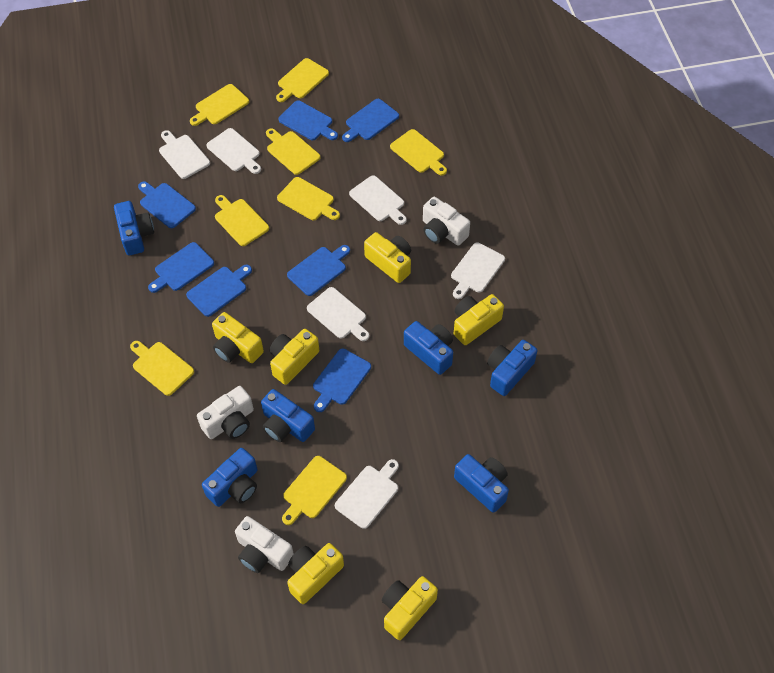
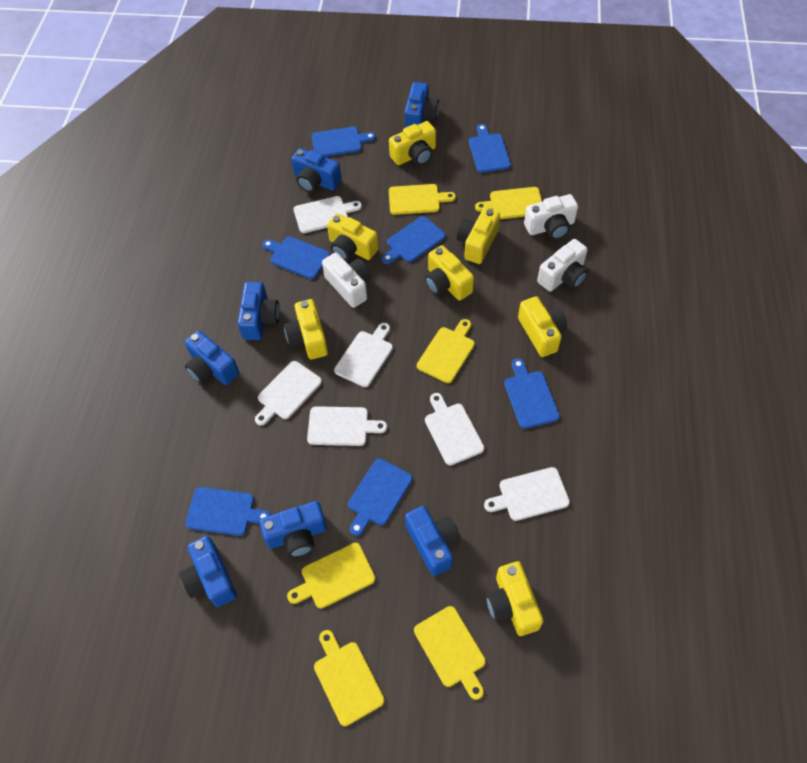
blue camera: 6 -> 7
yellow camera: 6 -> 7
yellow cutting board: 8 -> 6

